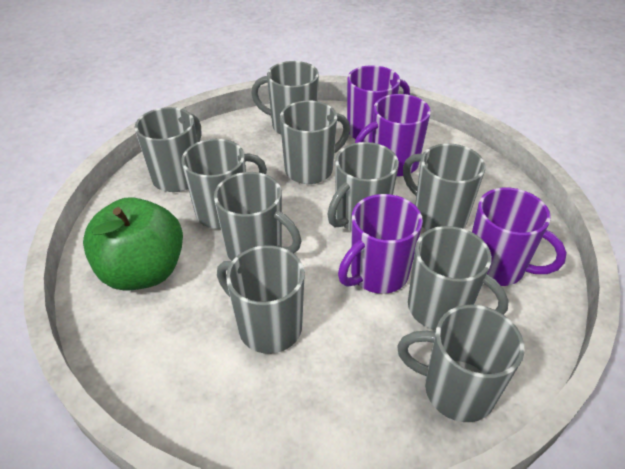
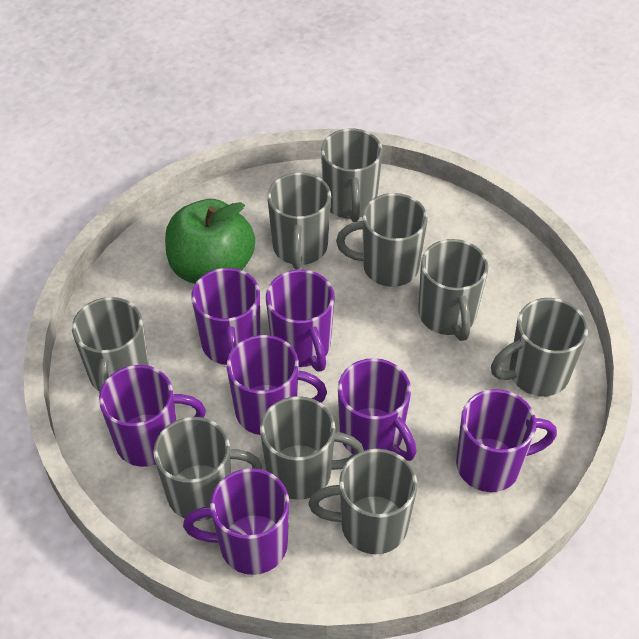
grey mug: 10 -> 9
purple mug: 4 -> 7

